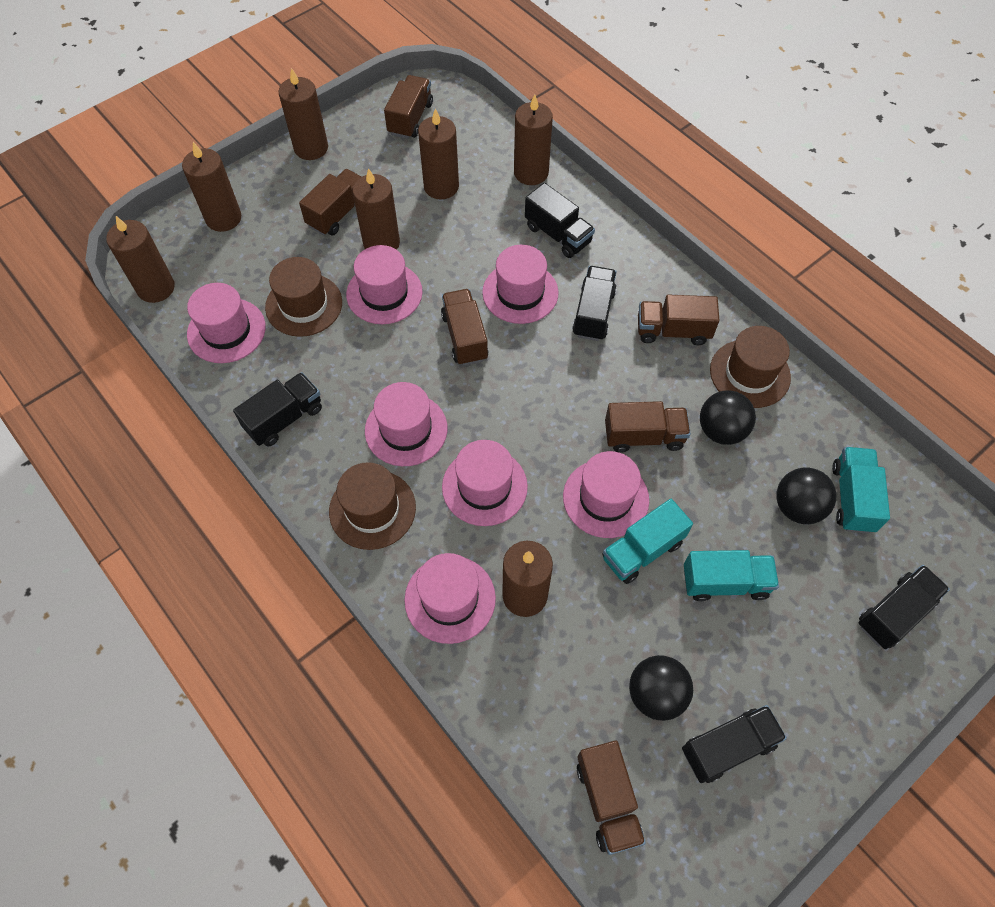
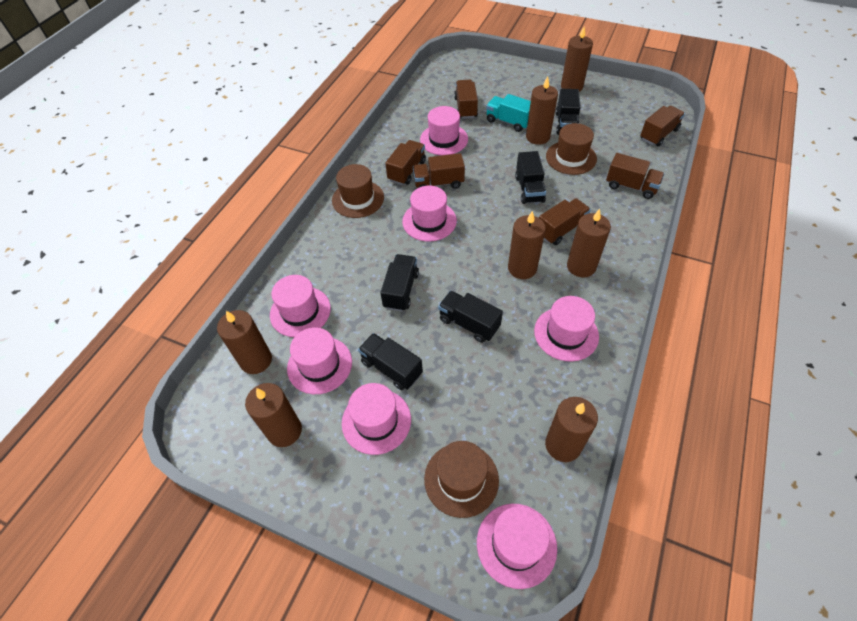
black ball: 3 -> 0
turquoise truck: 3 -> 1

